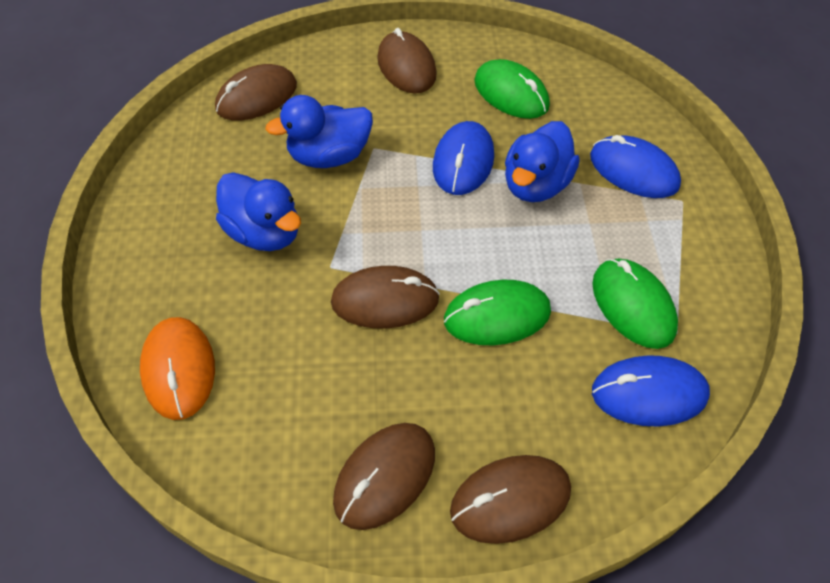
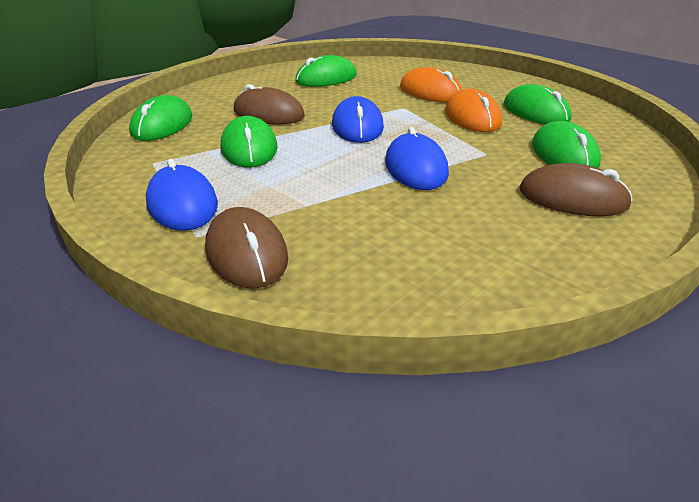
blue duck: 3 -> 0
brown mouse: 5 -> 3
green mouse: 3 -> 5
orange mouse: 1 -> 2

